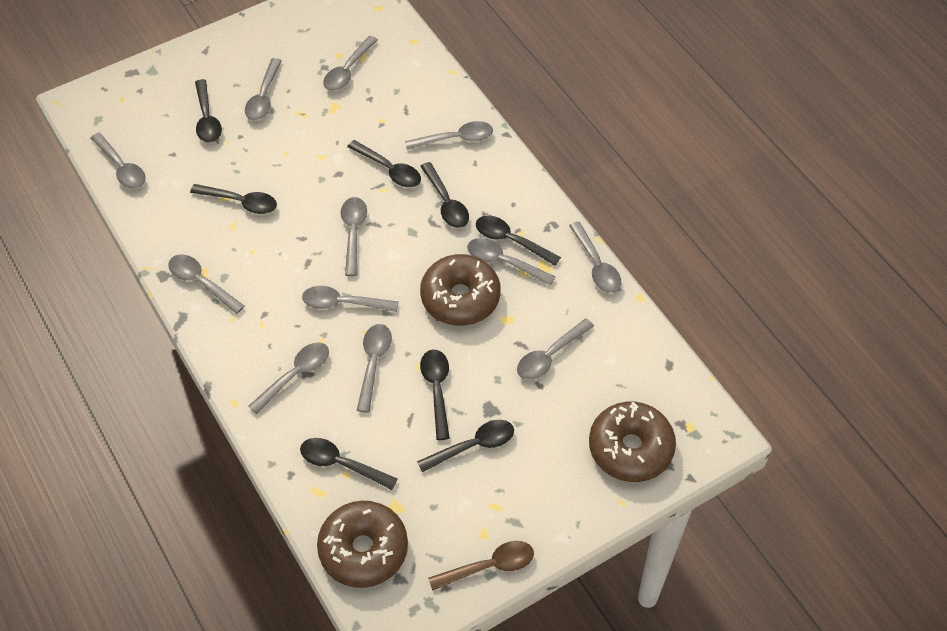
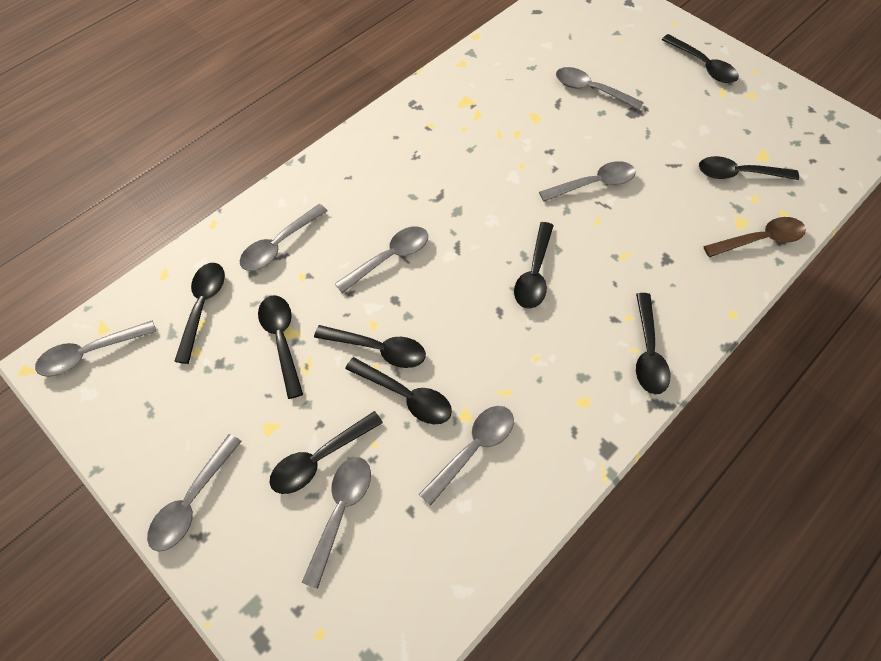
black spoon: 8 -> 9
brown donut: 3 -> 0
grey spoon: 12 -> 8

